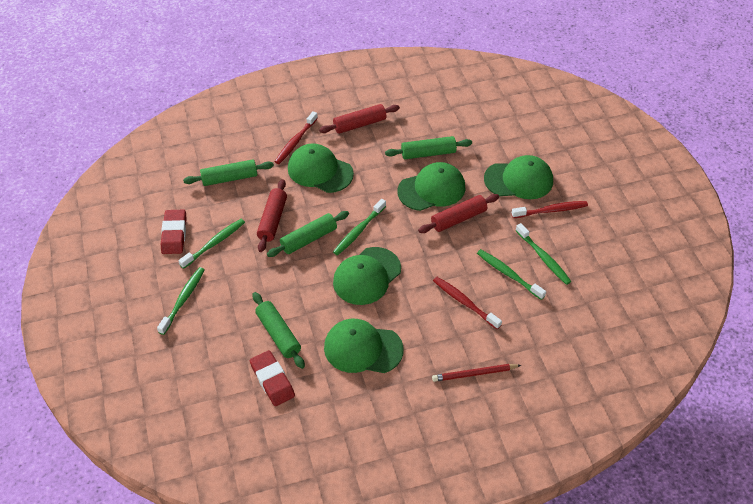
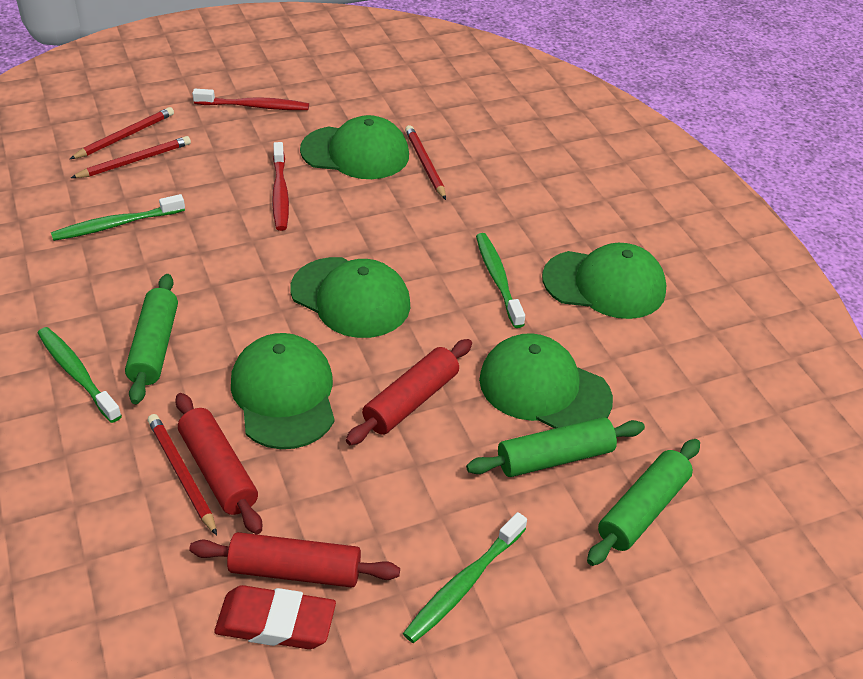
green rolling pin: 4 -> 3
green toothbrush: 5 -> 4
red eraser: 2 -> 1
red pencil: 1 -> 4
red toothbrush: 3 -> 2

